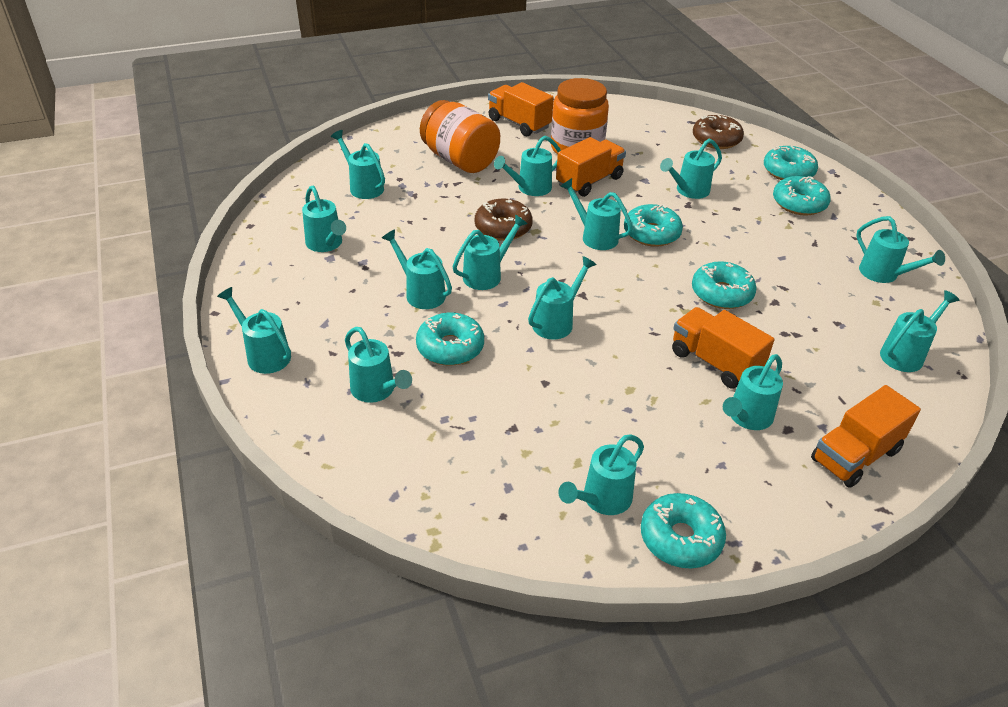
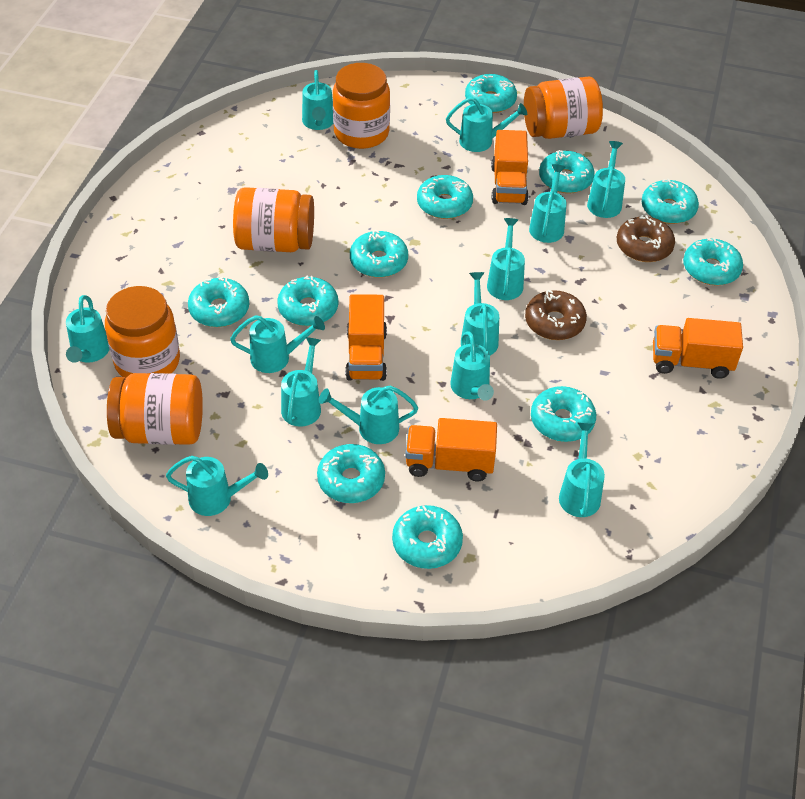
orange jar: 2 -> 5
turquoise donut: 6 -> 11
turquoise watering can: 14 -> 13

